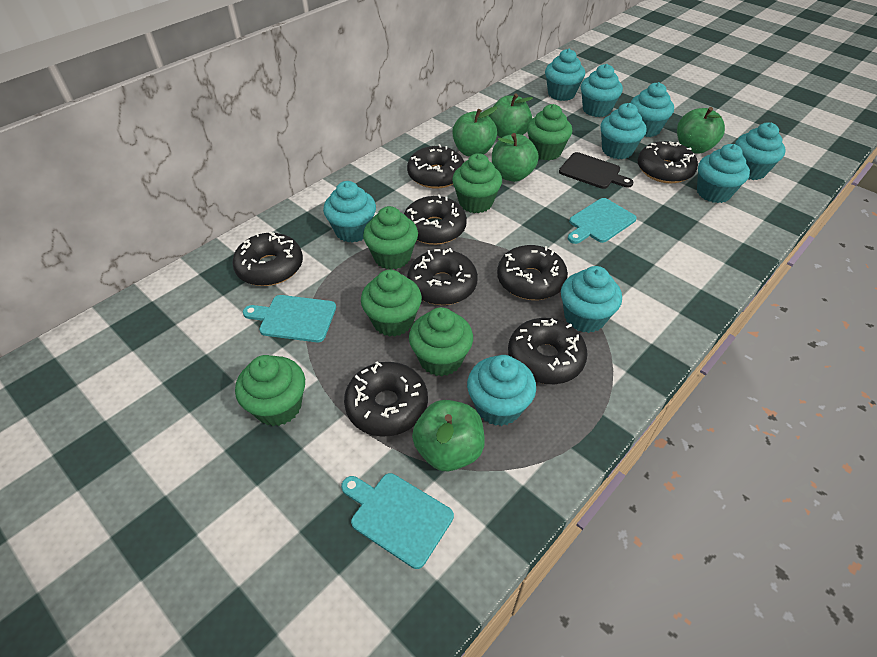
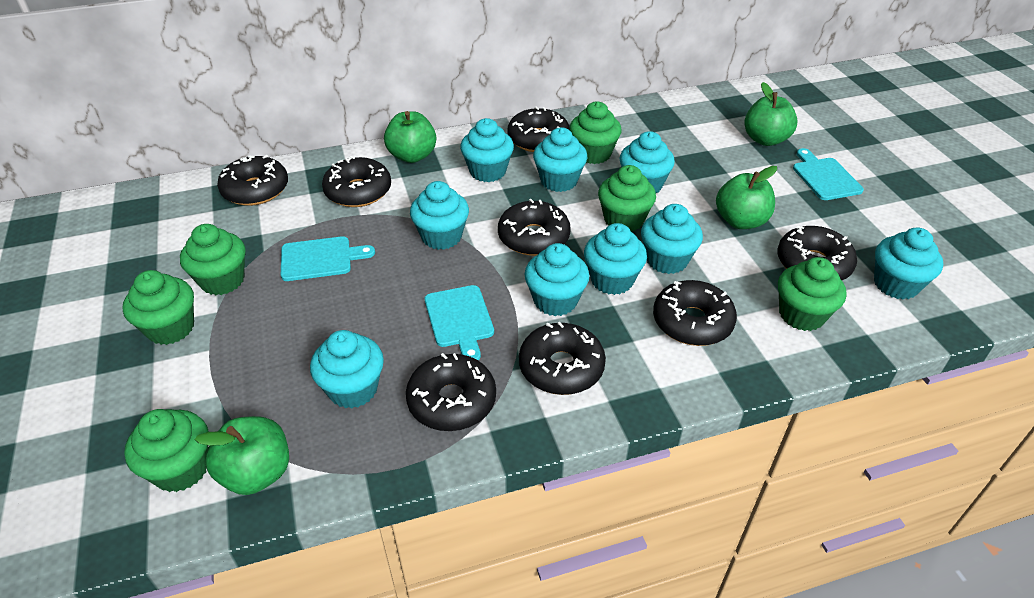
black cutting board: 1 -> 0
green apple: 5 -> 4

